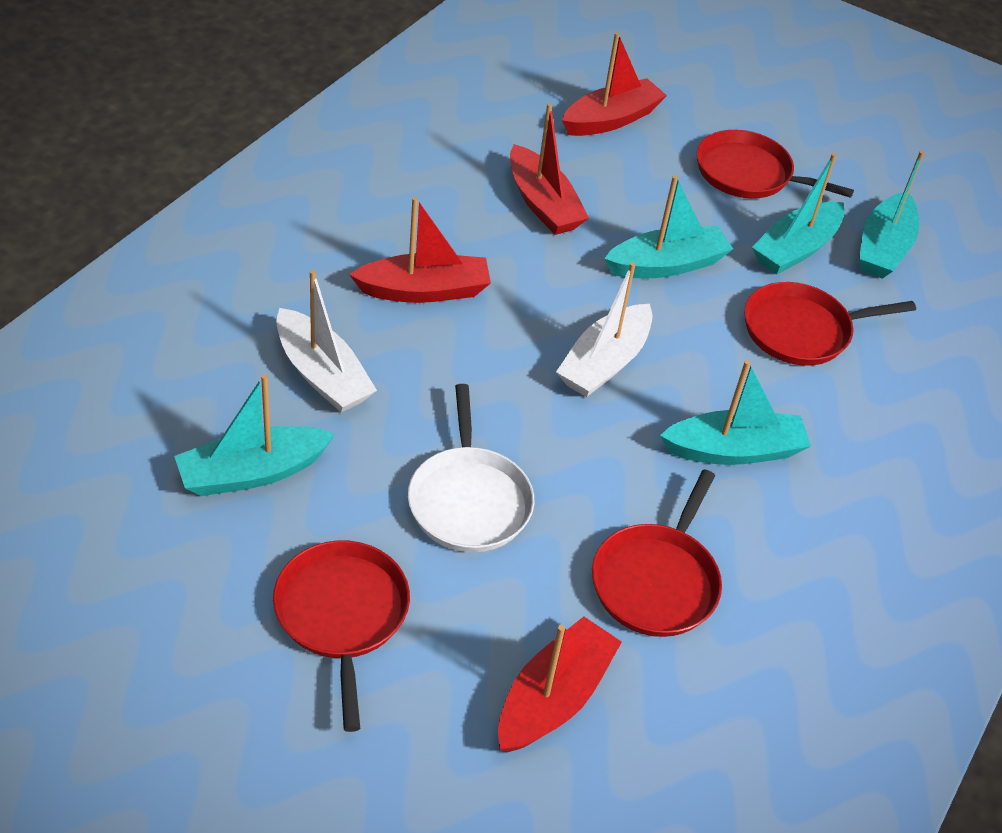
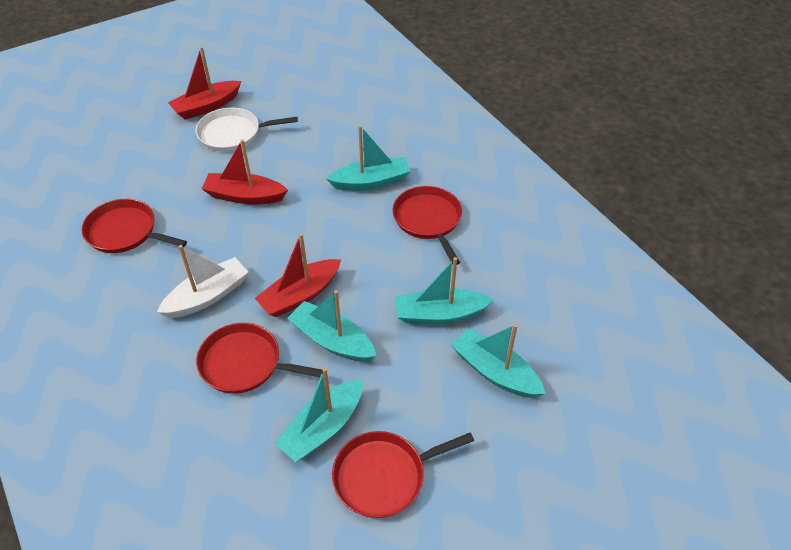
red boat: 4 -> 3
white boat: 2 -> 1

